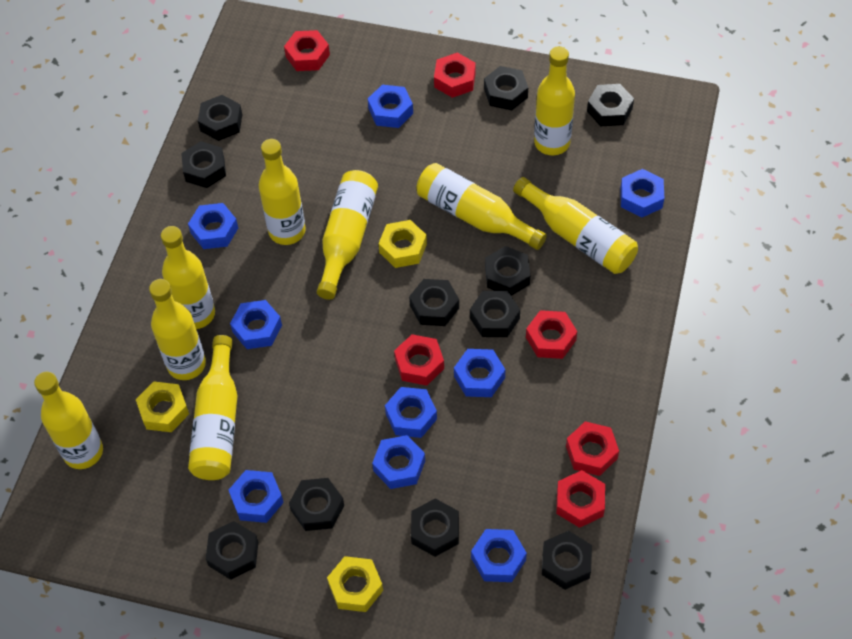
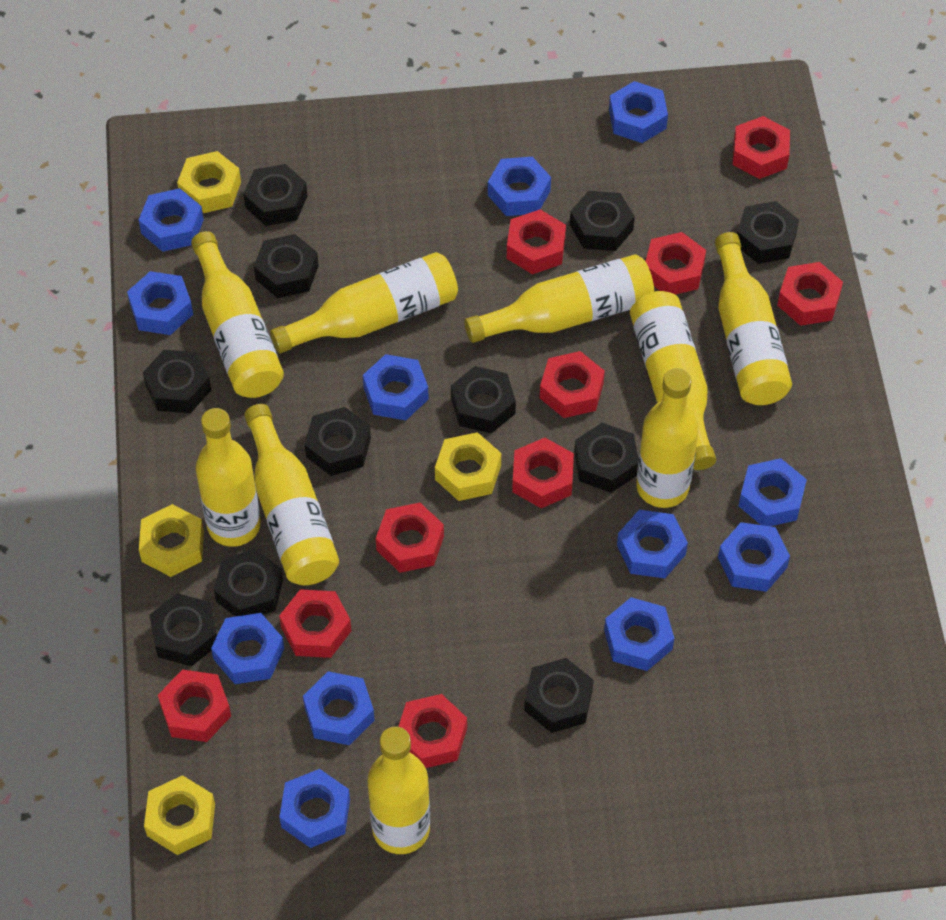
blue nut: 9 -> 12
red nut: 6 -> 10
yellow nut: 3 -> 4

